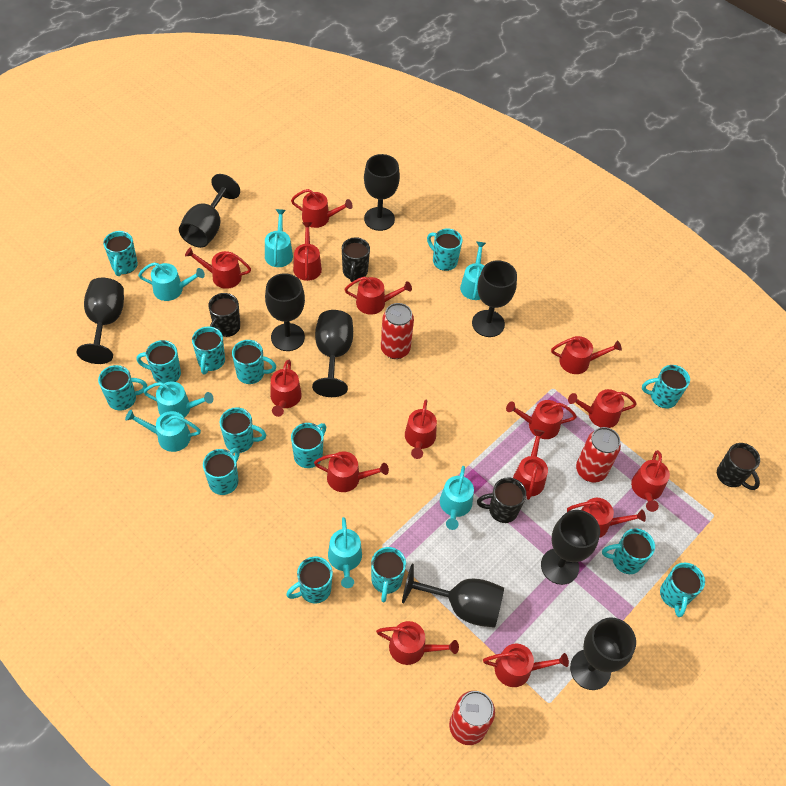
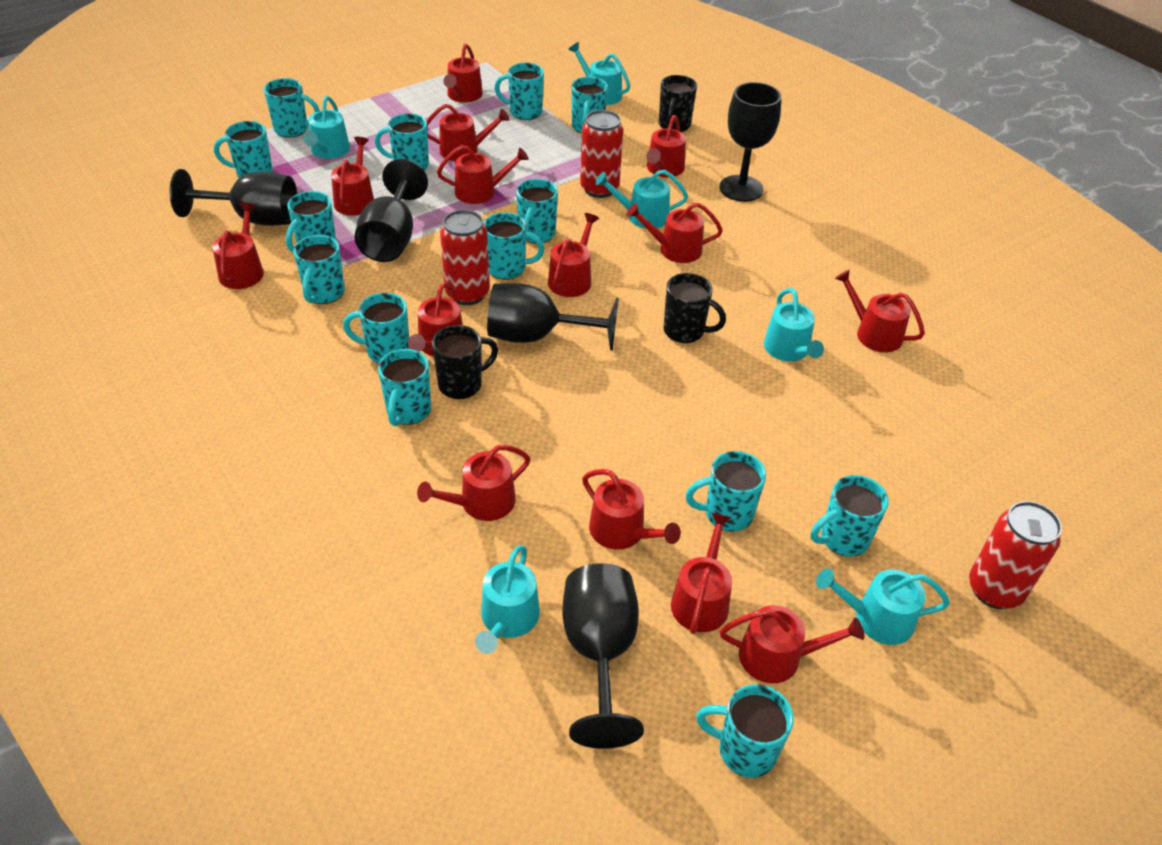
black goblet: 9 -> 5
black mug: 4 -> 3
red watering can: 15 -> 14
turquoise watering can: 7 -> 6

